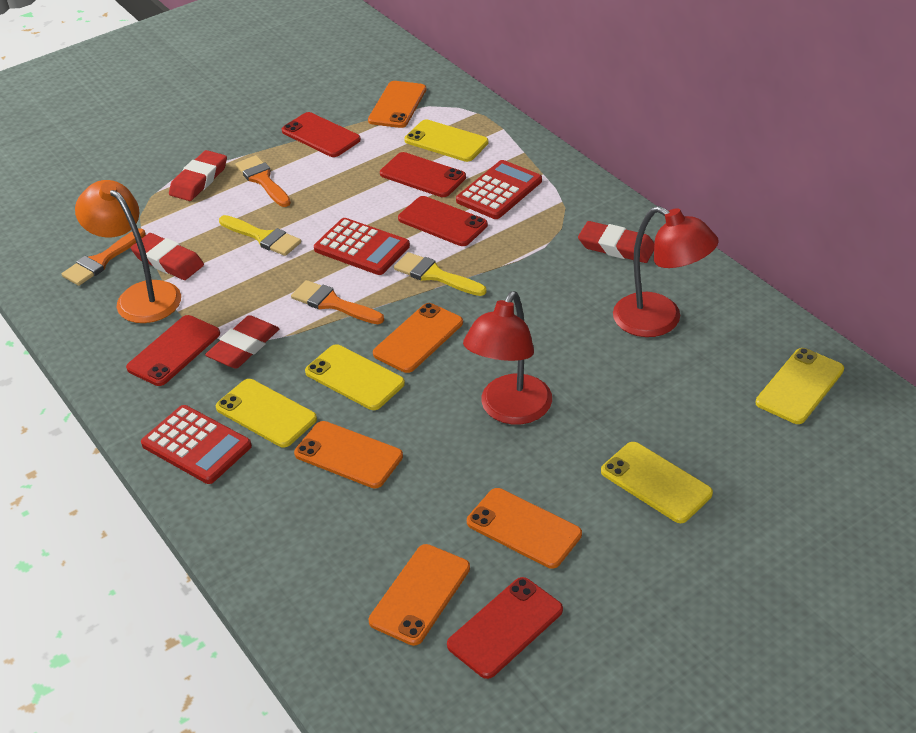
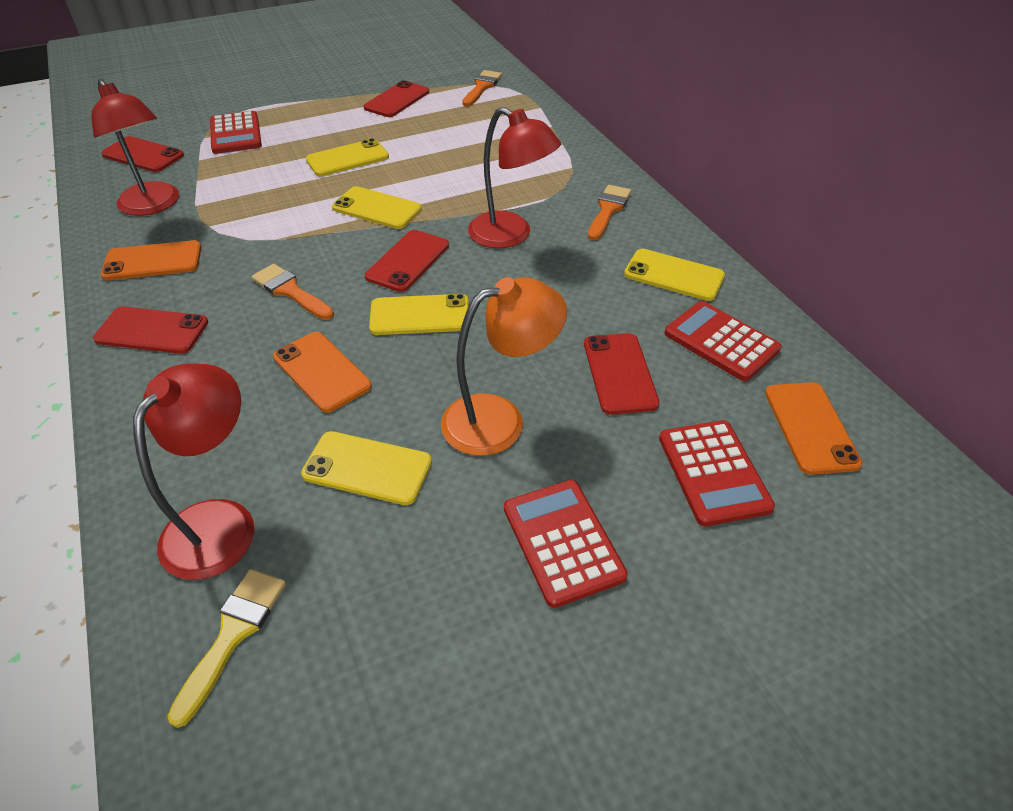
orange phone: 5 -> 3
red calculator: 3 -> 4
red eraser: 4 -> 0
red lamp: 2 -> 3
yellow brush: 2 -> 1

